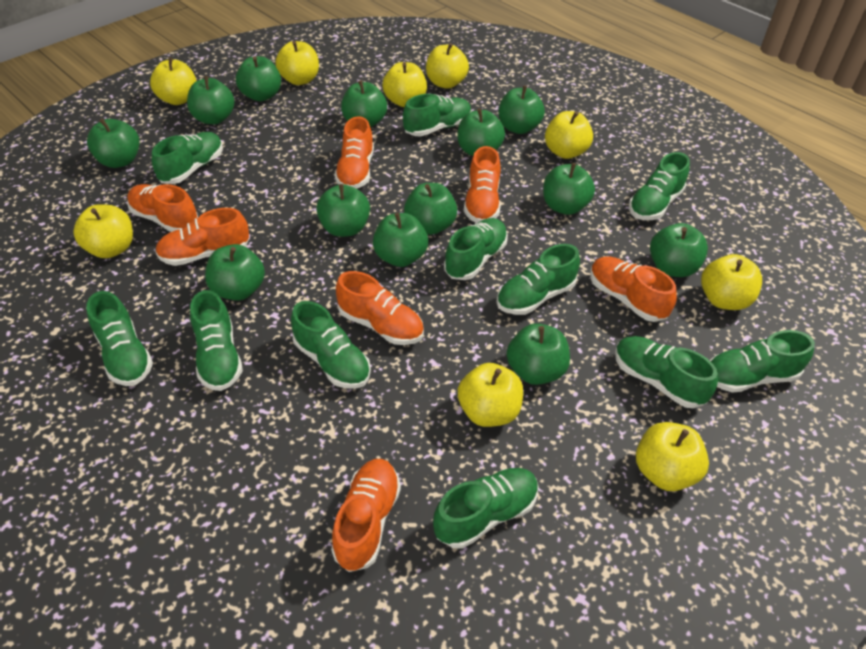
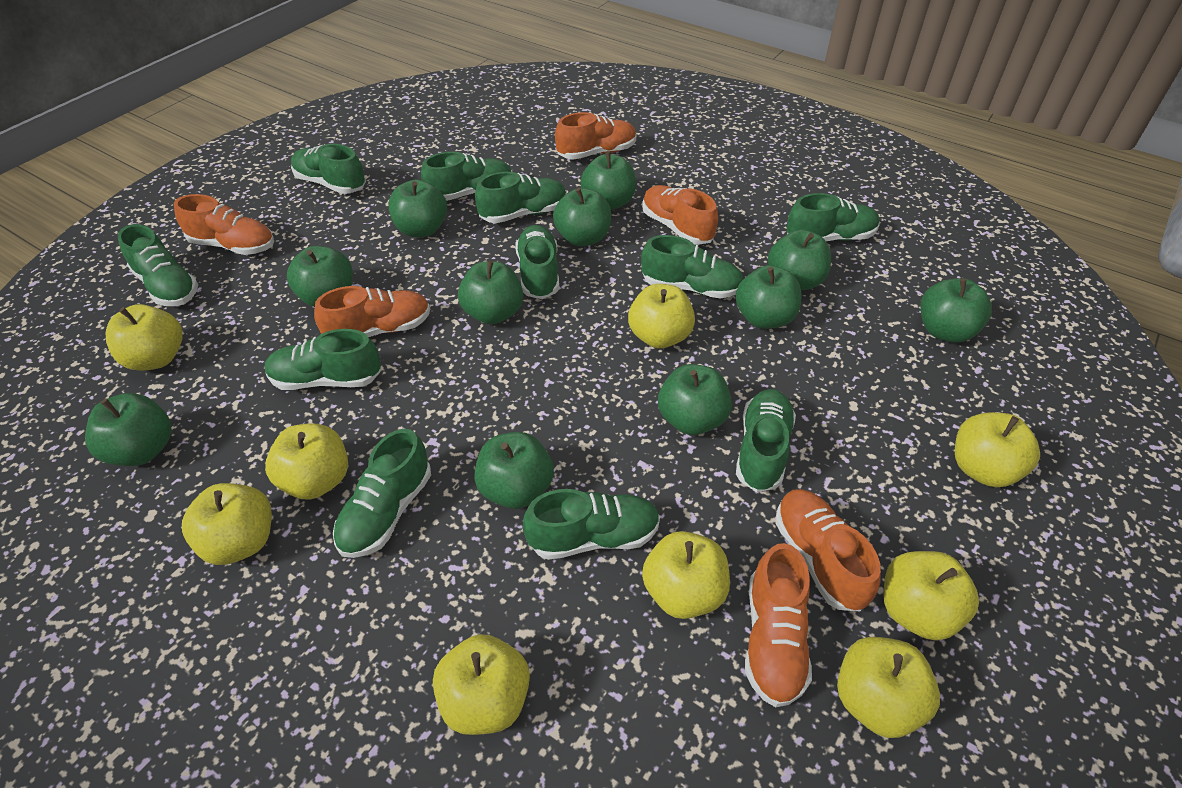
green apple: 13 -> 11
orange shoe: 7 -> 6

